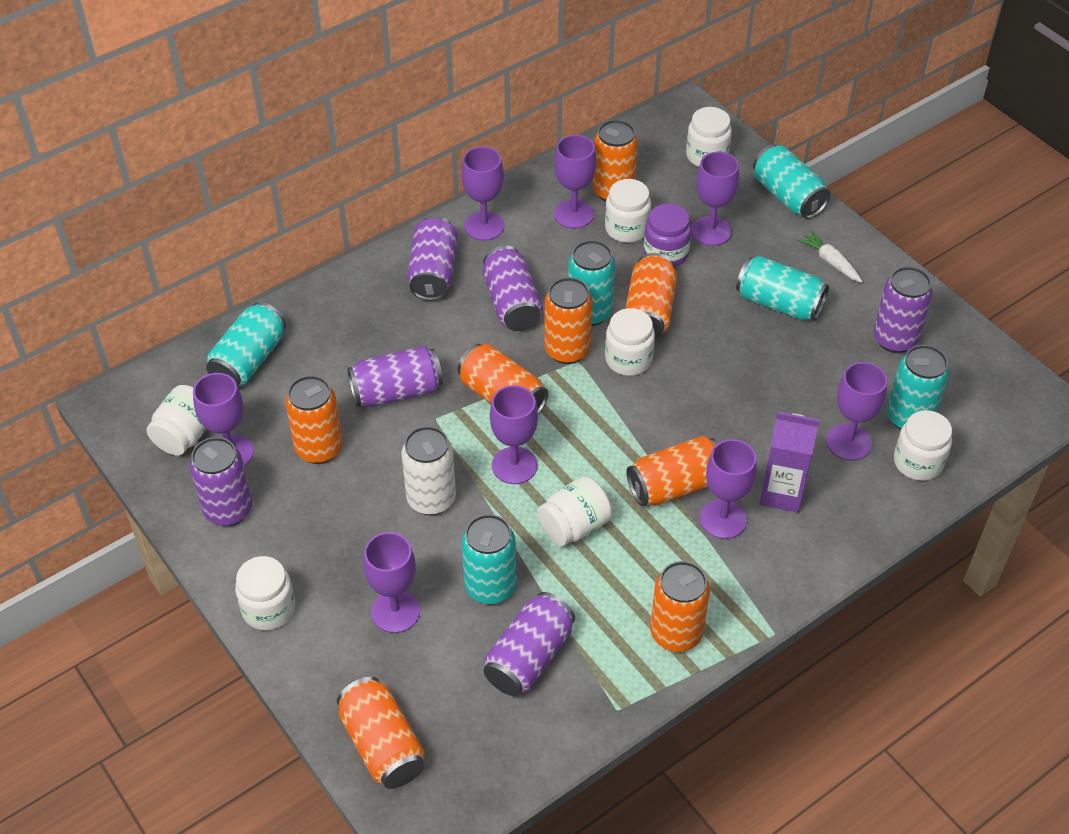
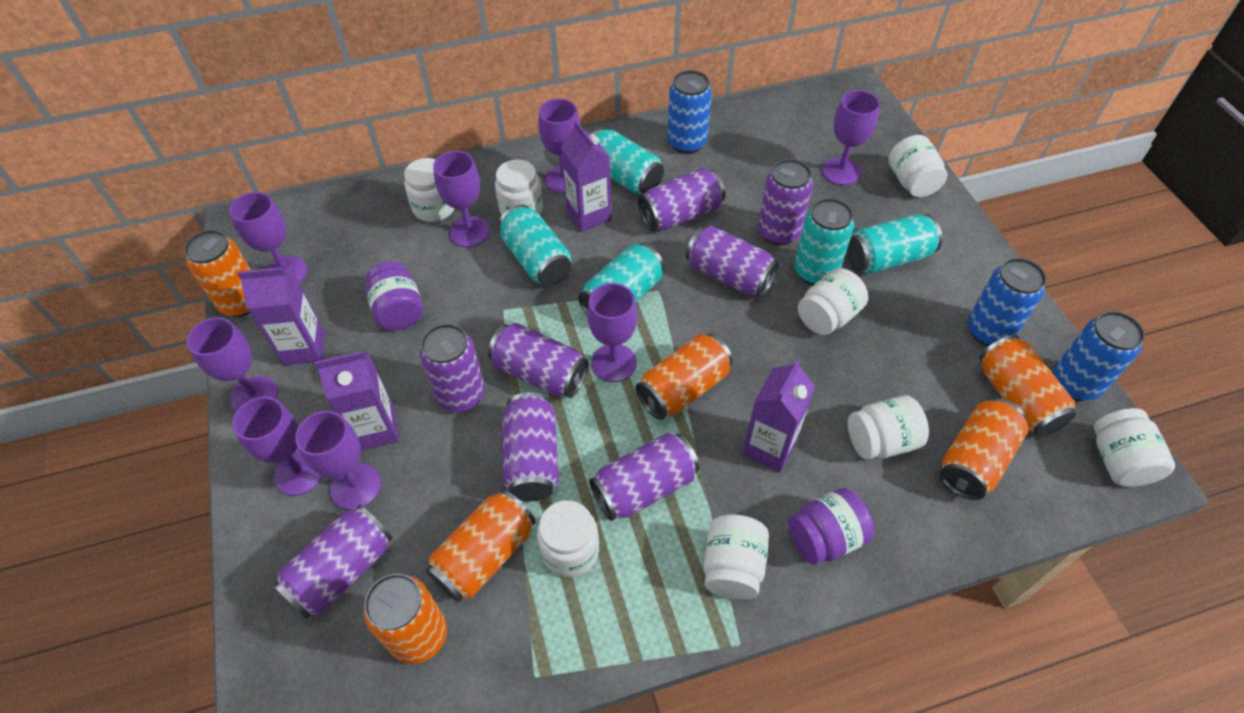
blue can: 0 -> 3
orange can: 8 -> 6
purple can: 6 -> 8
purple carton: 1 -> 4
purple jar: 1 -> 2
turquoise can: 6 -> 5
white can: 1 -> 0
white carrot: 1 -> 0
white jar: 7 -> 8

